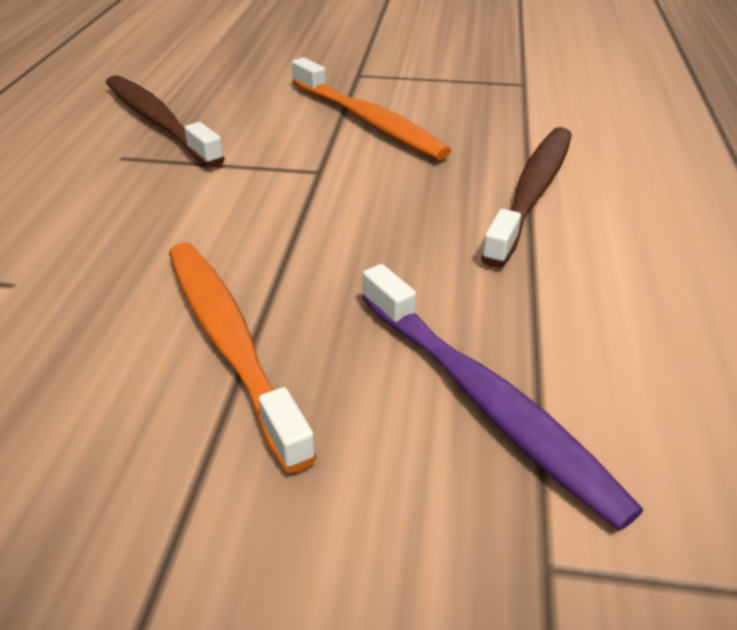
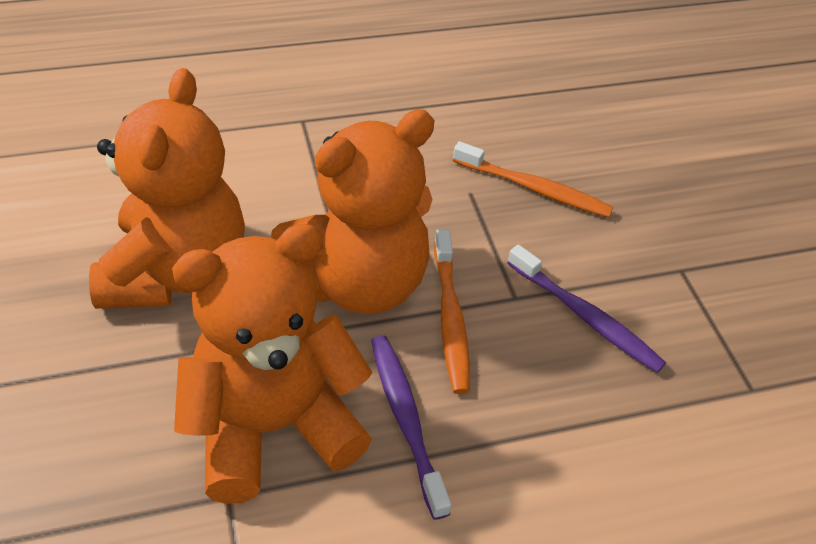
brown toothbrush: 2 -> 0
orange teddy bear: 0 -> 3
purple toothbrush: 1 -> 2

